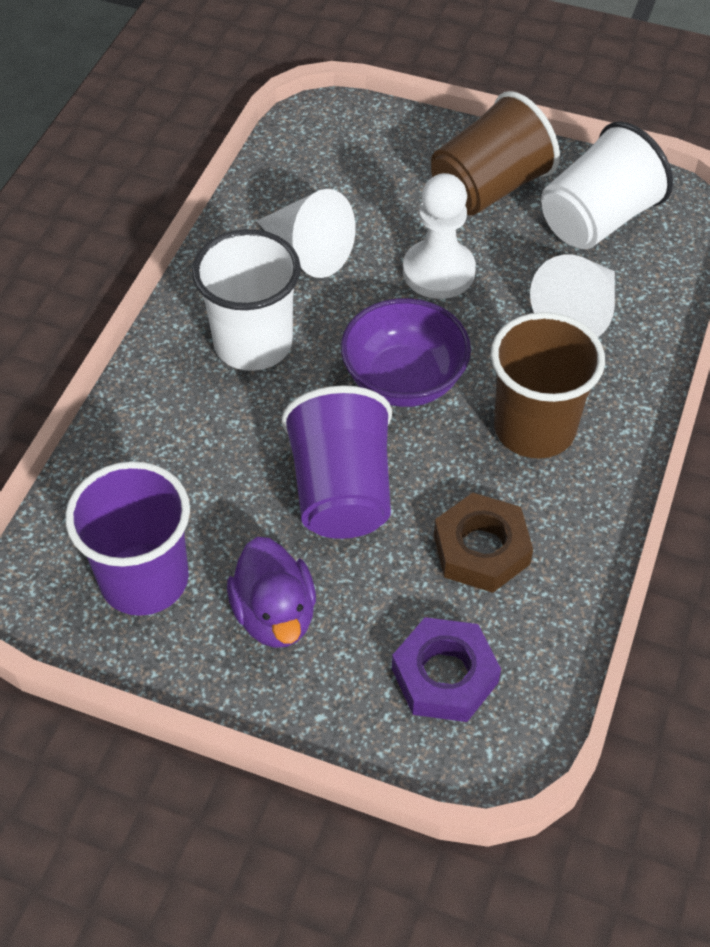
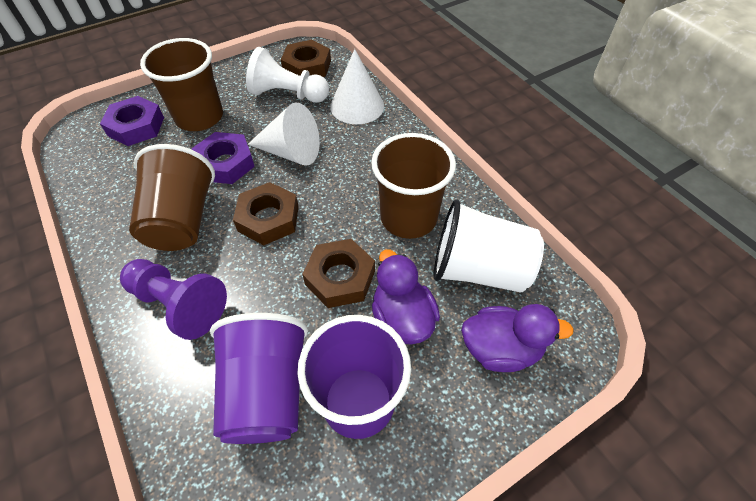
brown cup: 2 -> 3
brown nut: 1 -> 3
purple bowl: 1 -> 0
purple duck: 1 -> 2
purple nut: 1 -> 2
purple pawn: 0 -> 1
white cup: 2 -> 1

